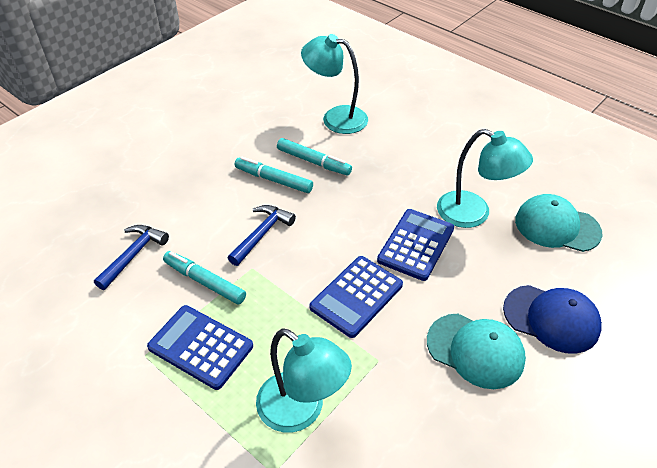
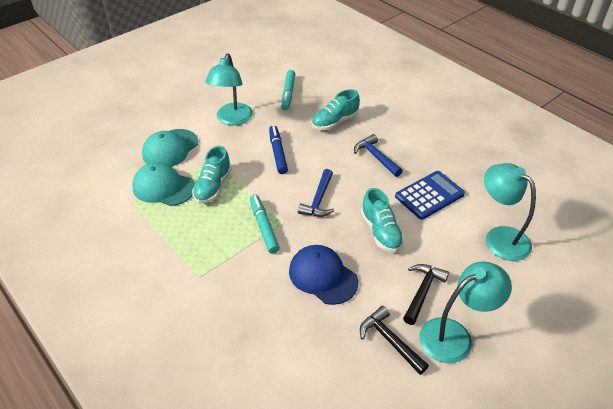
black hammer: 0 -> 2
blue calculator: 3 -> 1
blue marker: 0 -> 1
turquoise marker: 3 -> 2
turquoise shoe: 0 -> 3

